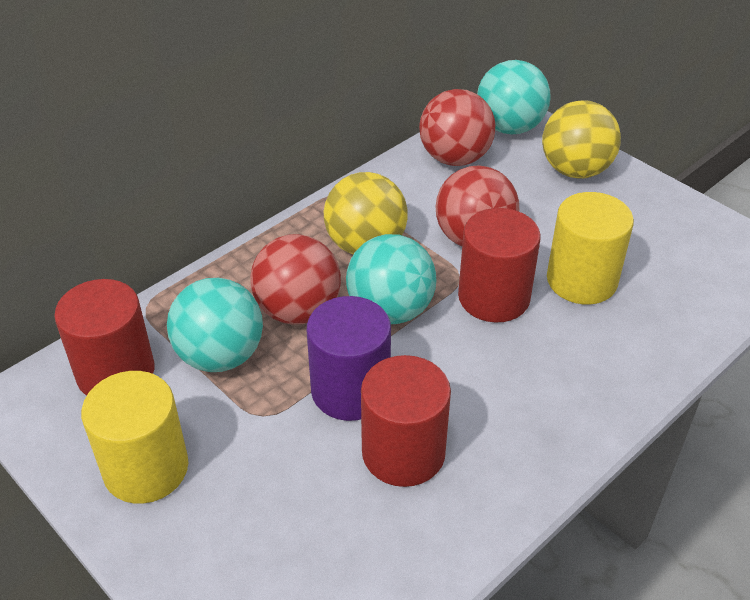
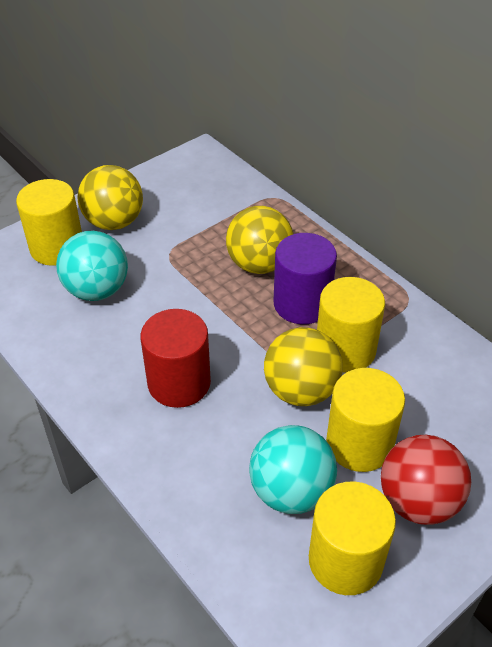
red ball: 3 -> 1
red cylinder: 3 -> 1
turquoise ball: 3 -> 2
yellow ball: 2 -> 3
yellow cylinder: 2 -> 4

